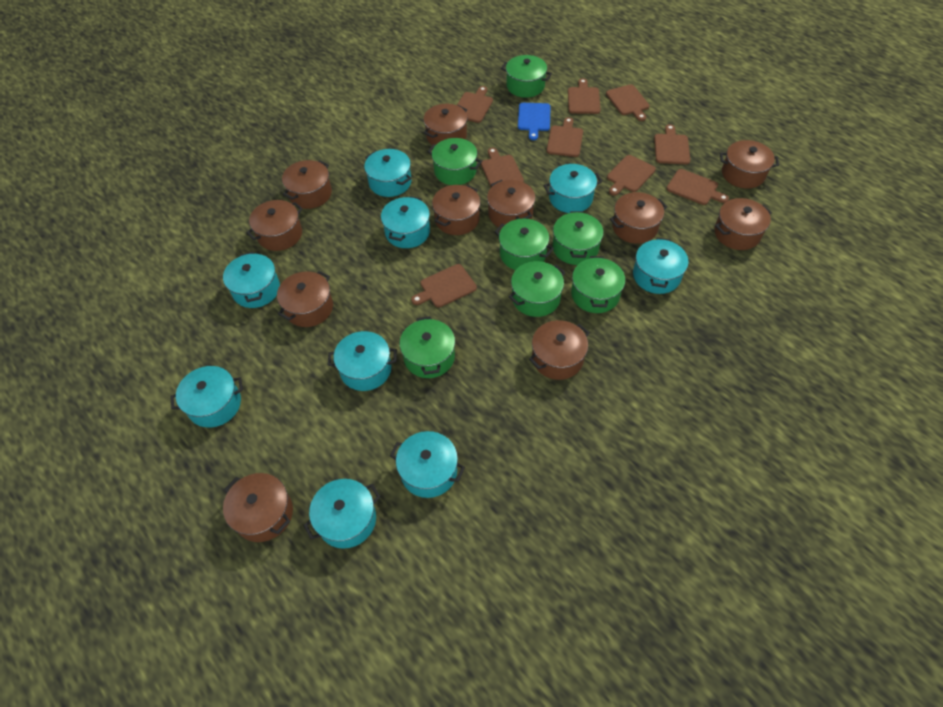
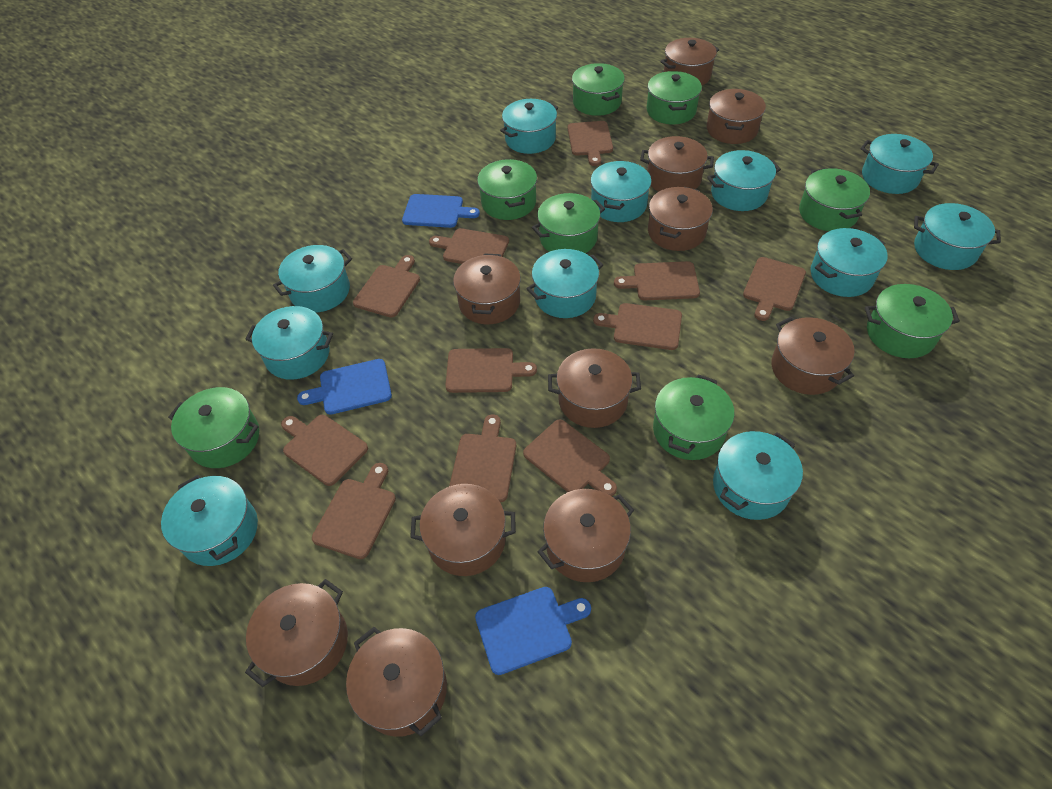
blue cutting board: 1 -> 3
brown cutting board: 9 -> 11
green pot: 7 -> 8
turquoise pot: 9 -> 11

